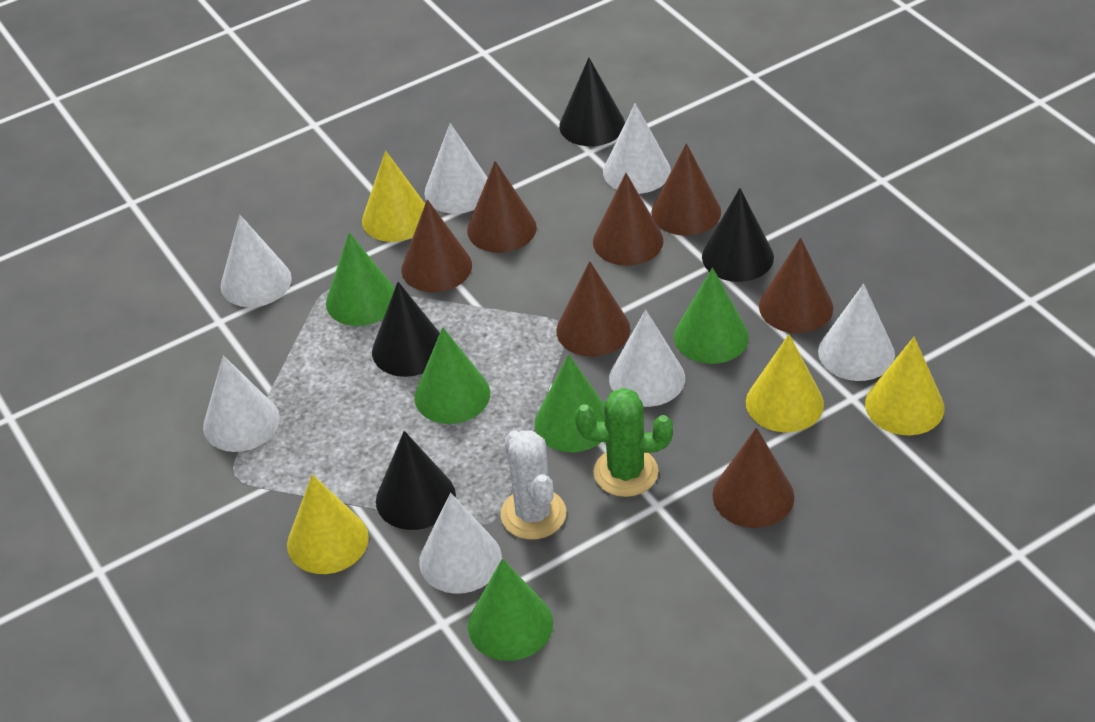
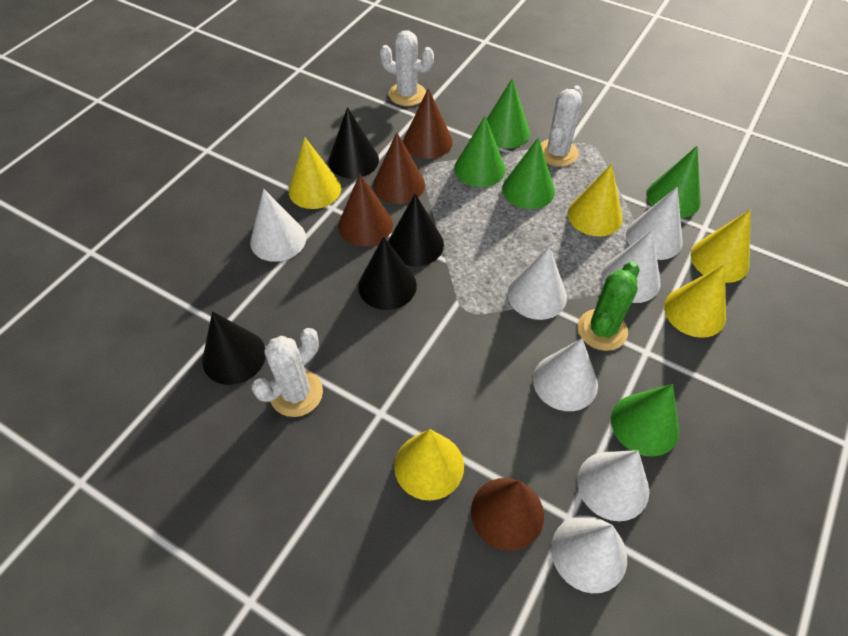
brown cone: 7 -> 4
white cactus: 1 -> 3
yellow cone: 4 -> 5

